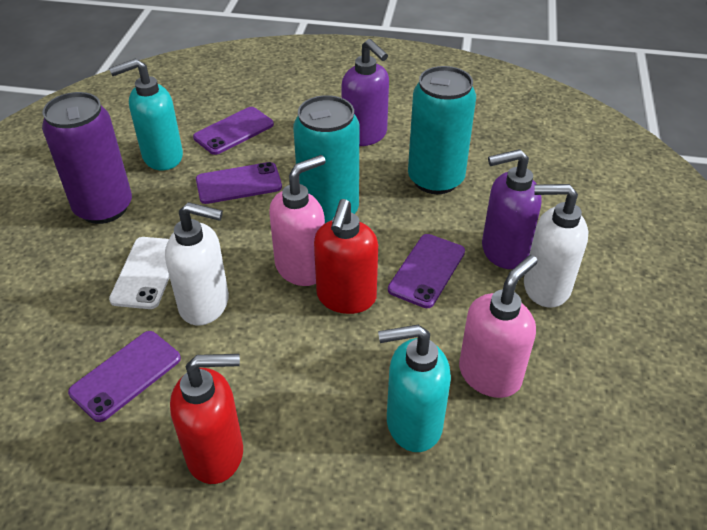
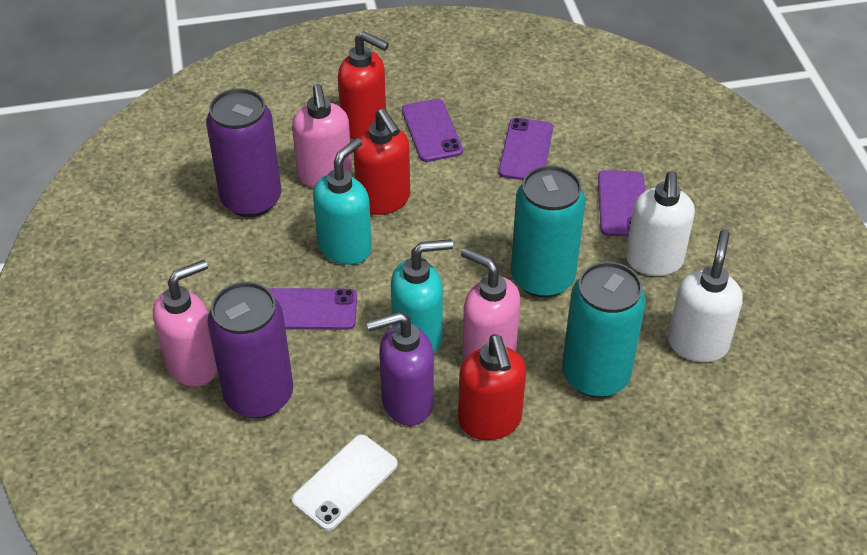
pink soap dispenser: 2 -> 3
purple can: 1 -> 2
purple soap dispenser: 2 -> 1
red soap dispenser: 2 -> 3

